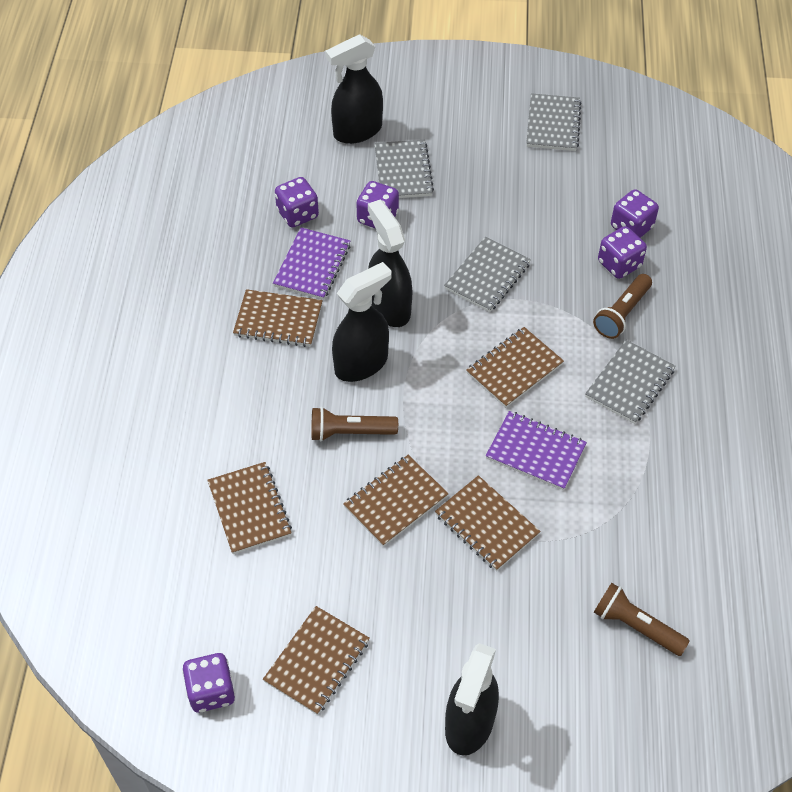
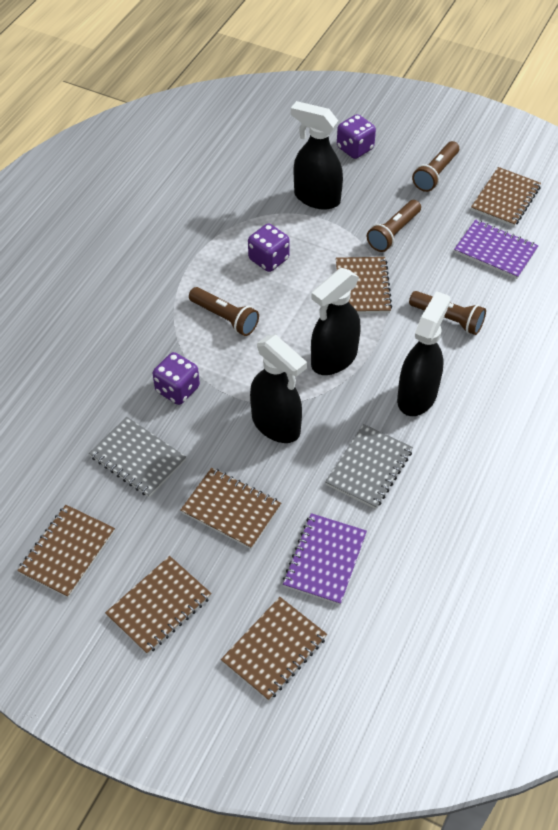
brown flashlight: 3 -> 4
grey notebook: 4 -> 2
purple dice: 5 -> 3

